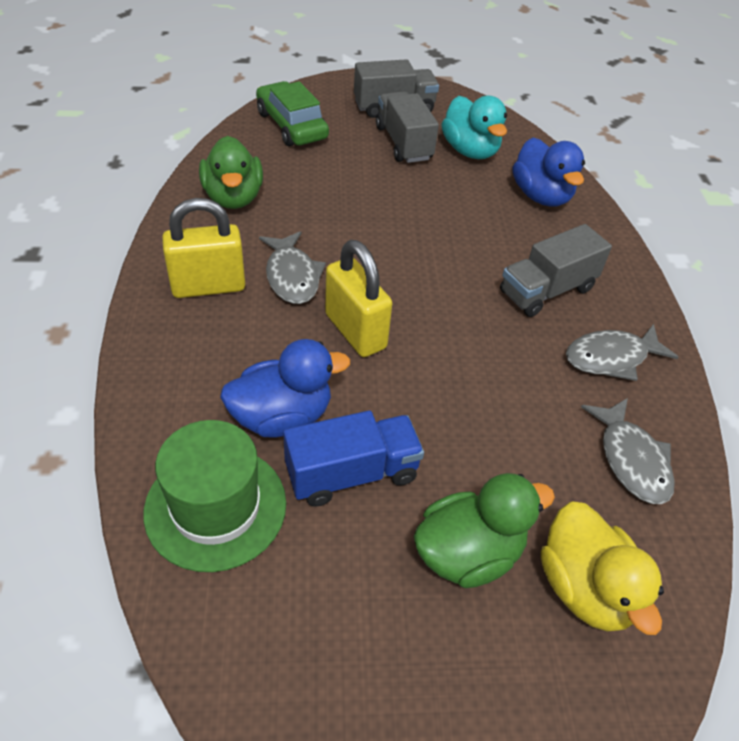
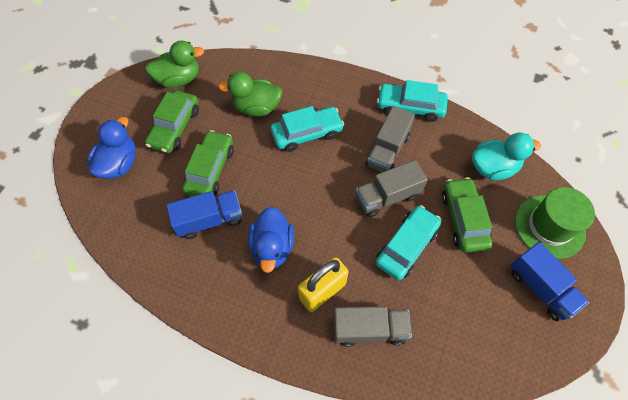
blue truck: 1 -> 2
green car: 1 -> 3
grey fish: 3 -> 0
turquoise car: 0 -> 3
yellow duck: 1 -> 0
yellow padlock: 2 -> 1

